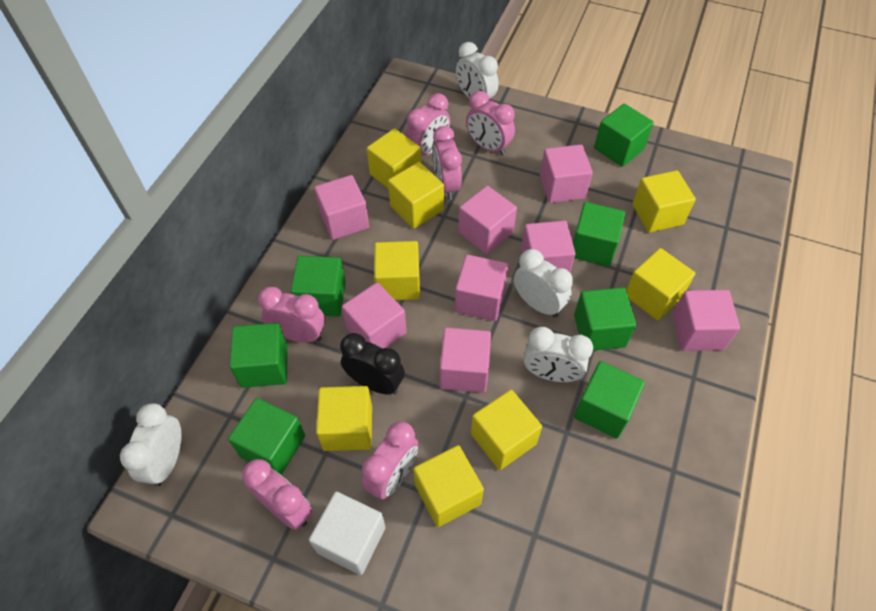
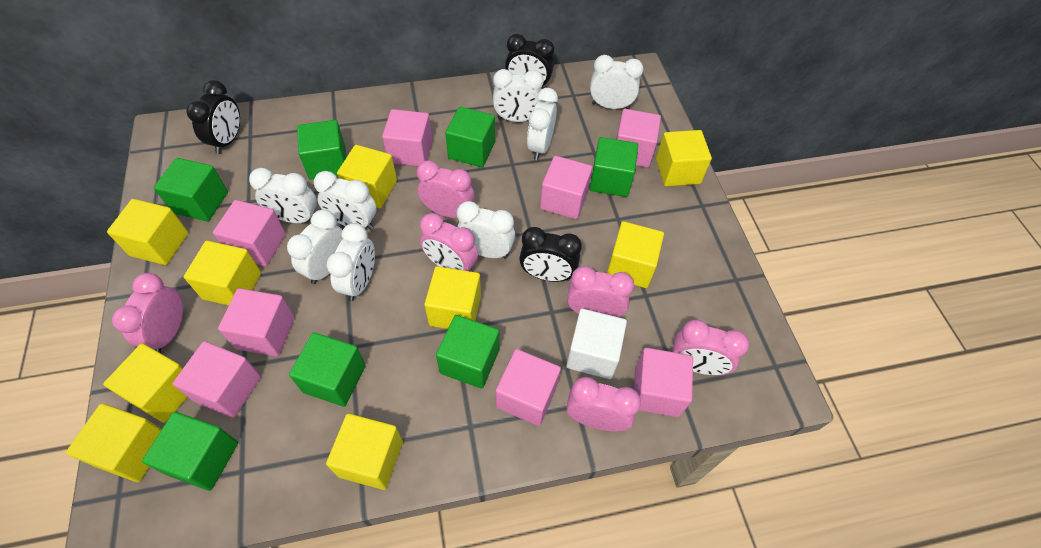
black clock: 1 -> 3
white clock: 4 -> 8
yellow cube: 8 -> 9

